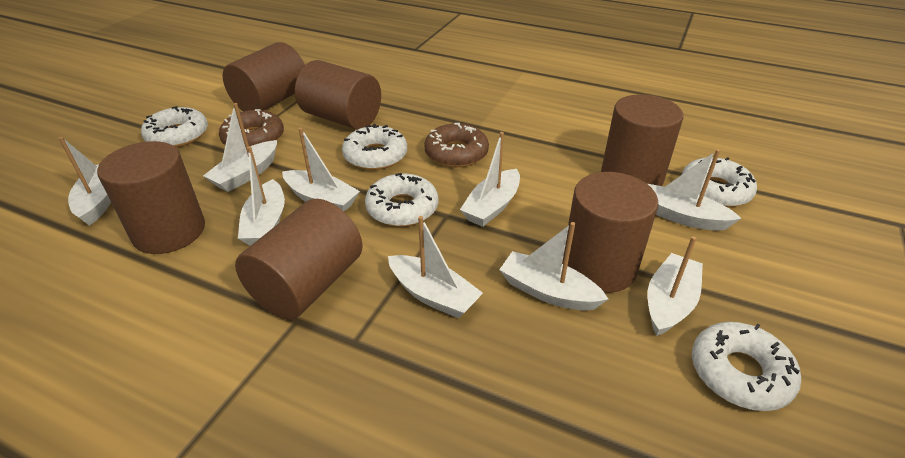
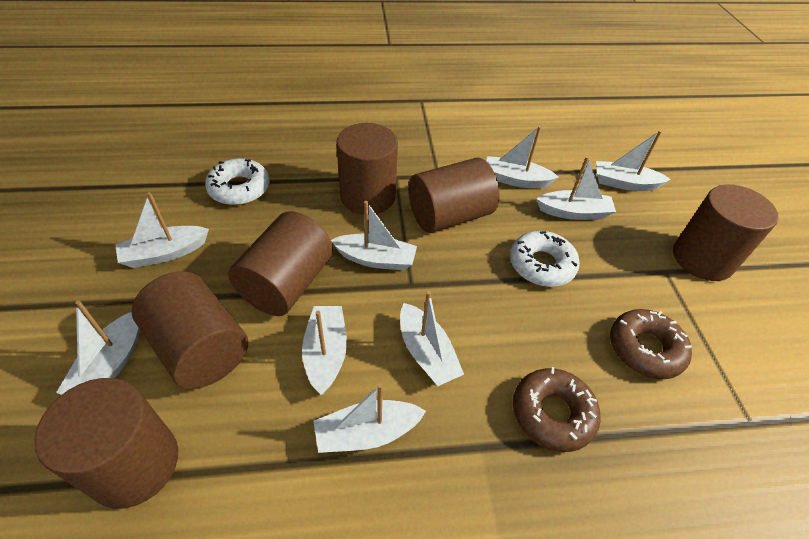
white donut: 5 -> 2

